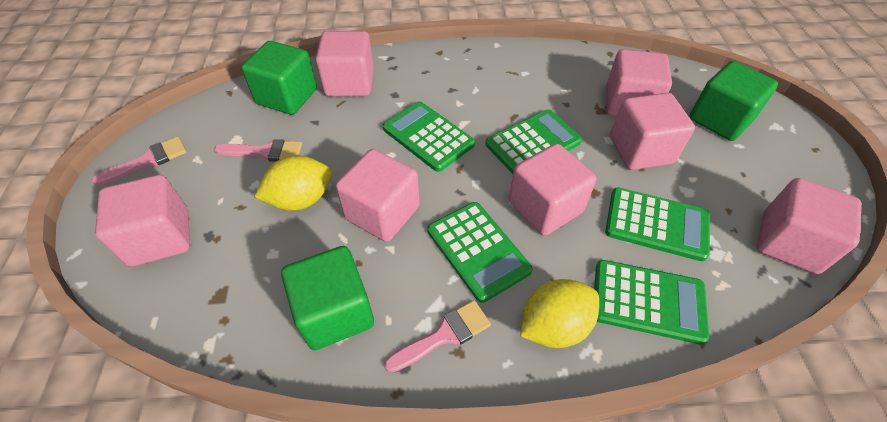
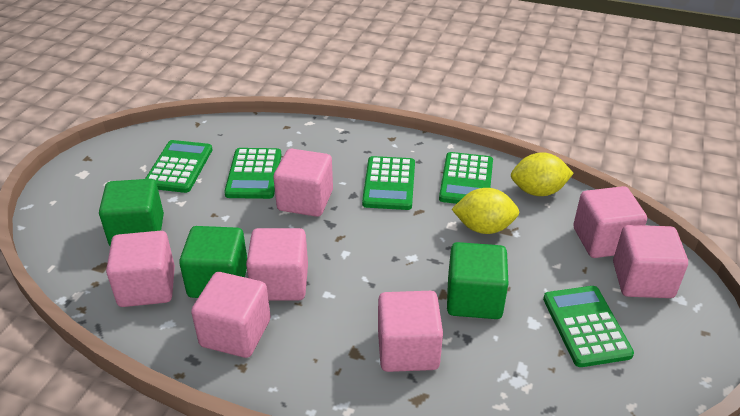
pink brush: 3 -> 0

